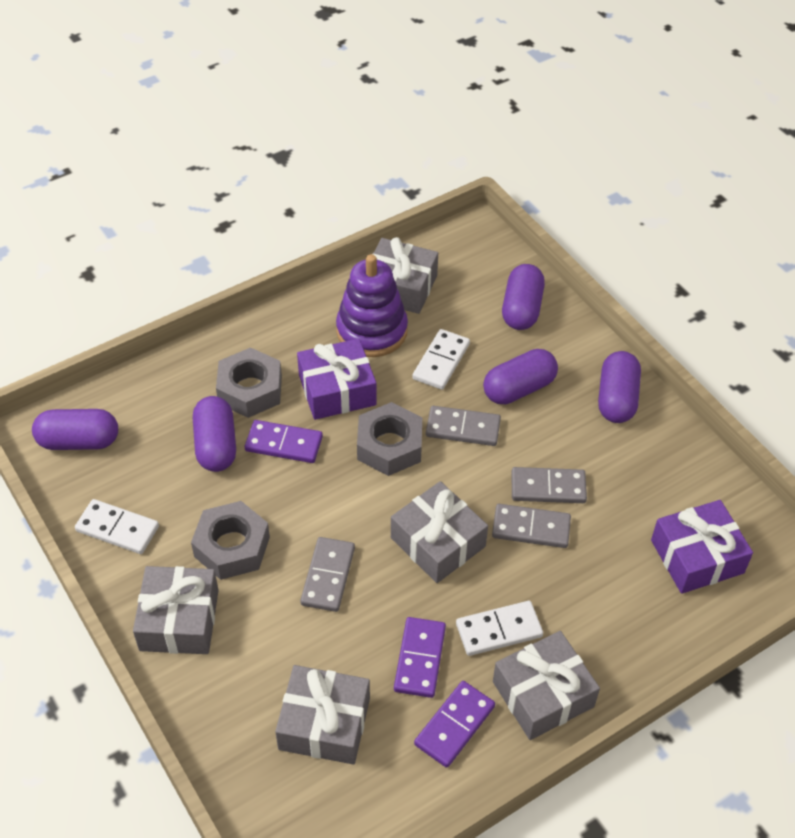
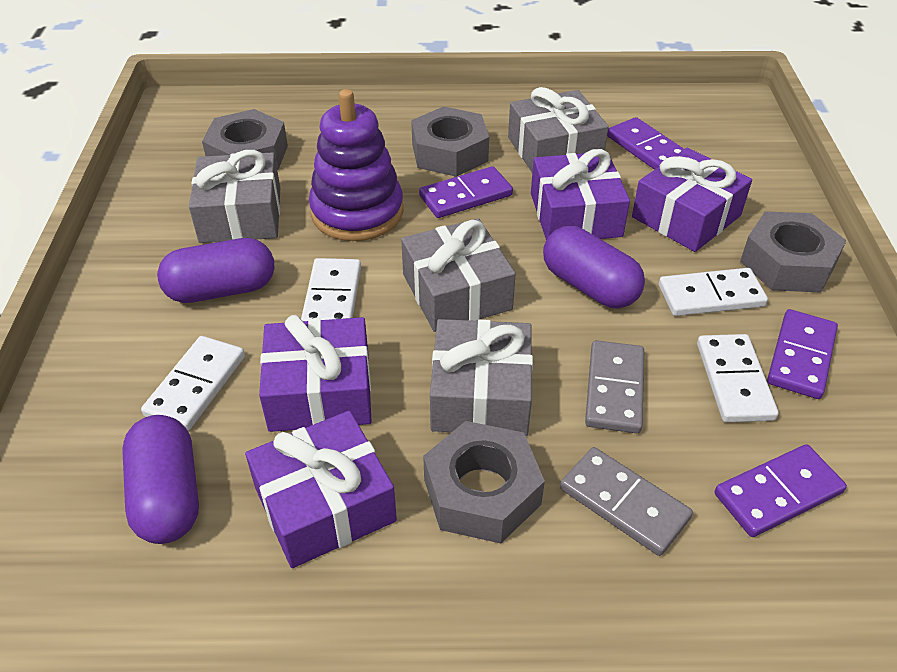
grey domino: 4 -> 2
grey gift: 5 -> 4
grey nut: 3 -> 4
purple capsule: 5 -> 3
purple domino: 3 -> 4
purple gift: 2 -> 4
white domino: 3 -> 4

